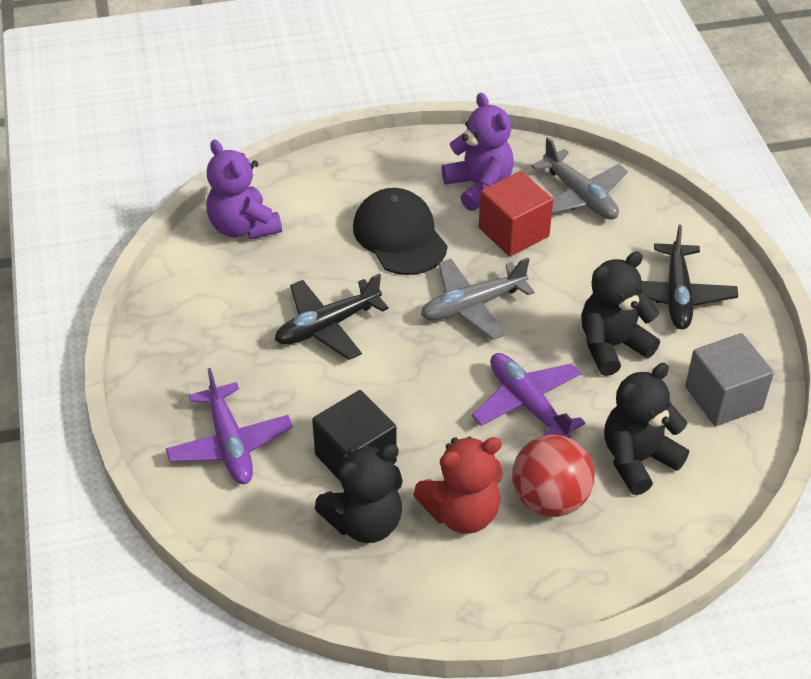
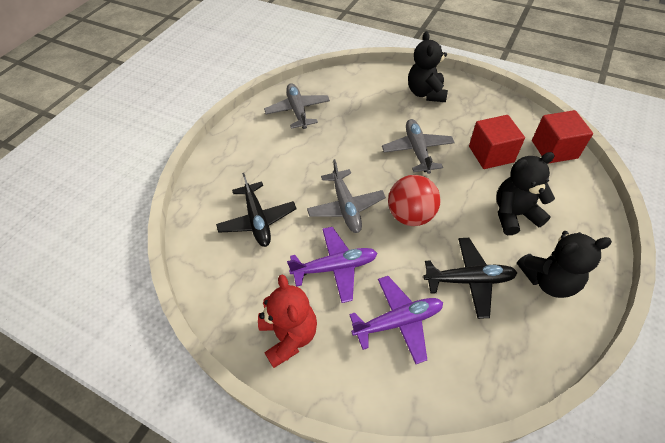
black cap: 1 -> 0
black cube: 1 -> 0
grey cube: 1 -> 0
grey plane: 2 -> 3
purple teddy bear: 2 -> 0
red cube: 1 -> 2

